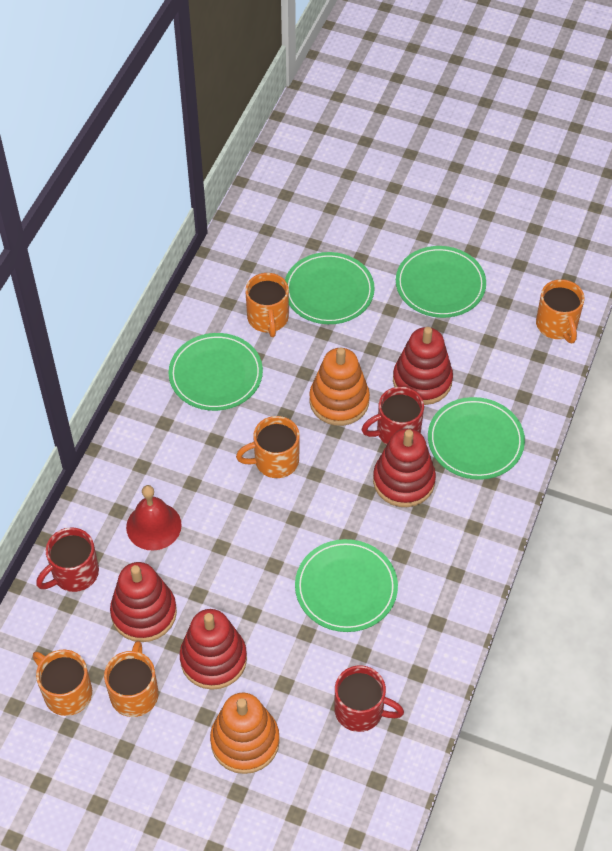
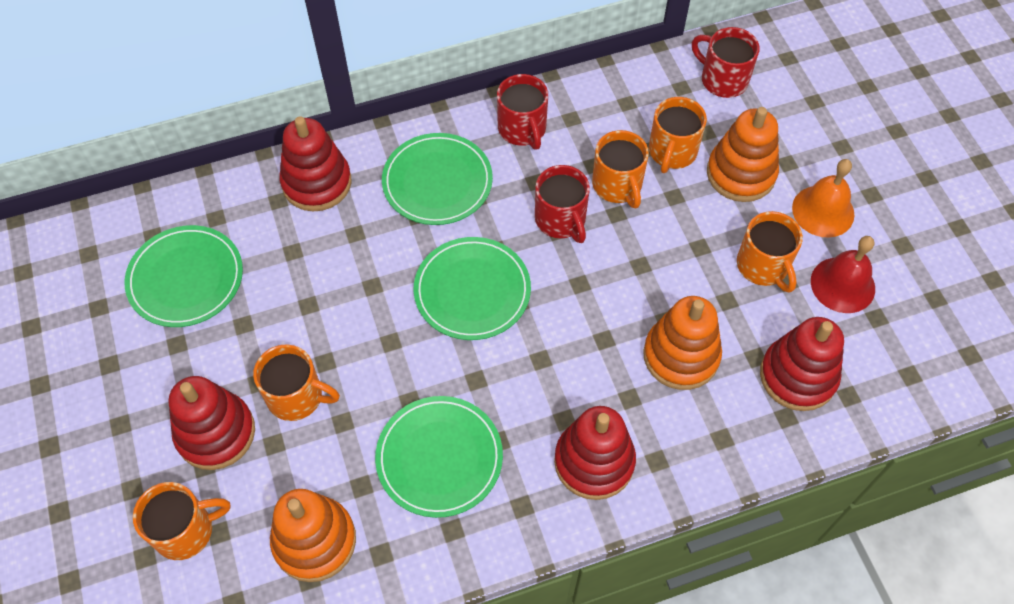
green plate: 5 -> 4
orange bell: 0 -> 1
orange stacking toy: 2 -> 3

